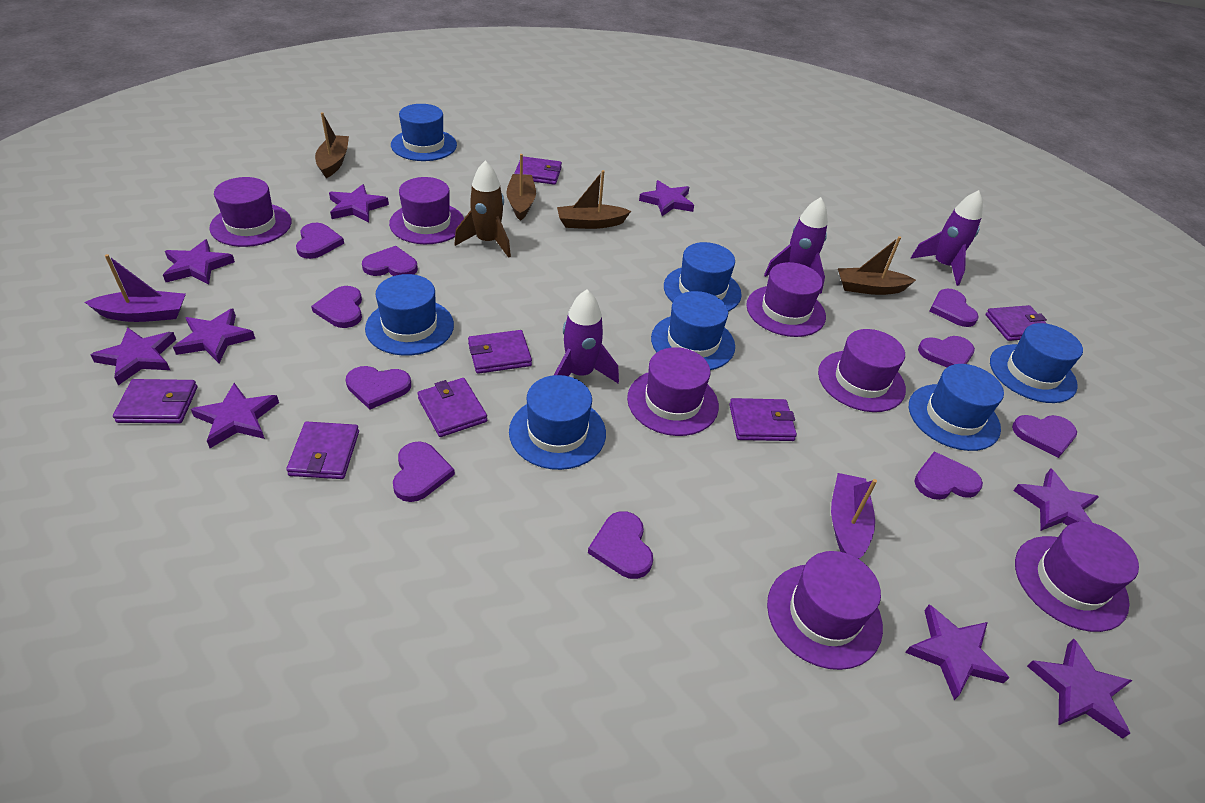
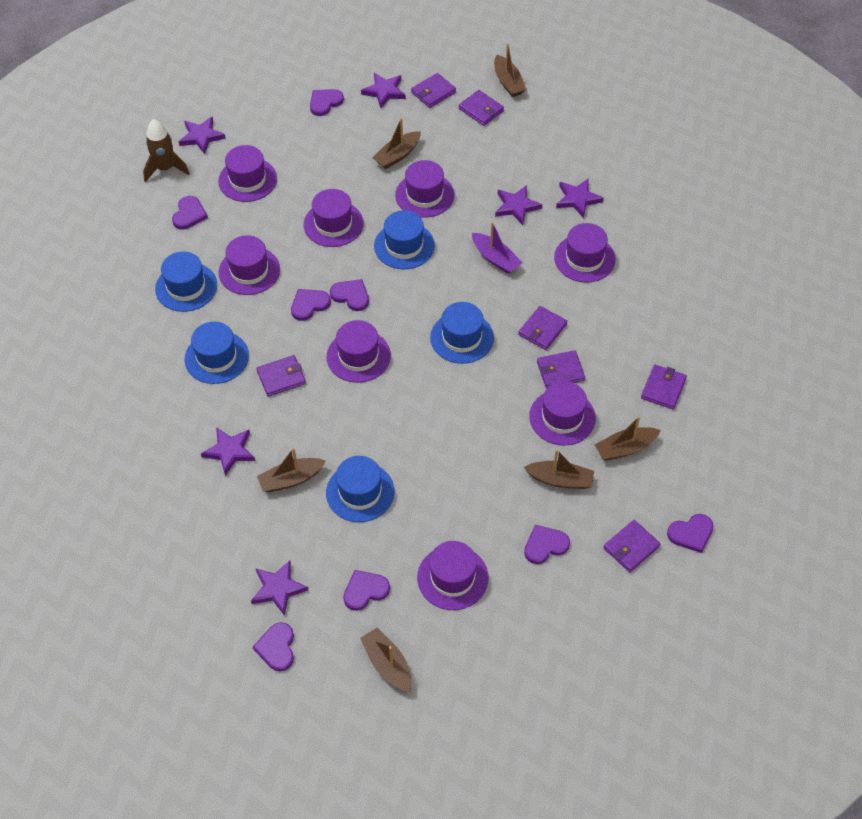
blue hat: 7 -> 5
brown boat: 4 -> 6
purple boat: 2 -> 1
purple hat: 7 -> 8
purple heart: 10 -> 8
purple rocket: 3 -> 0
purple star: 9 -> 6

